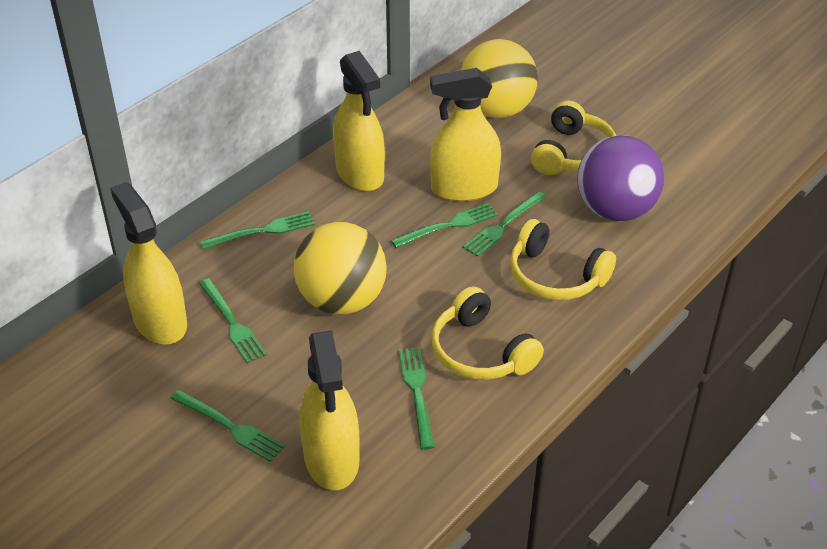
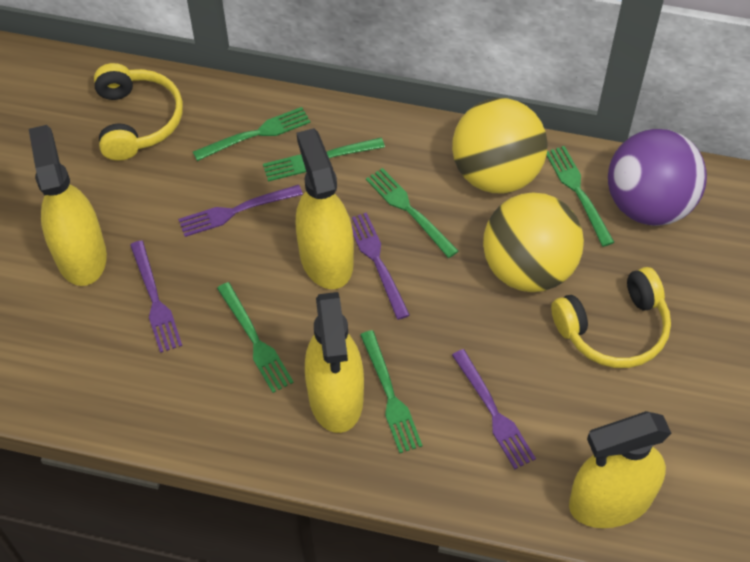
purple fork: 0 -> 4
yellow headphones: 3 -> 2

